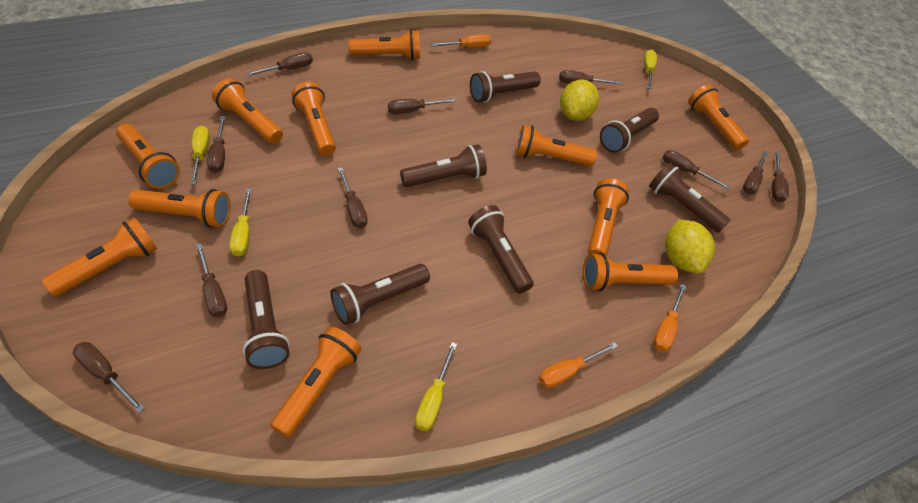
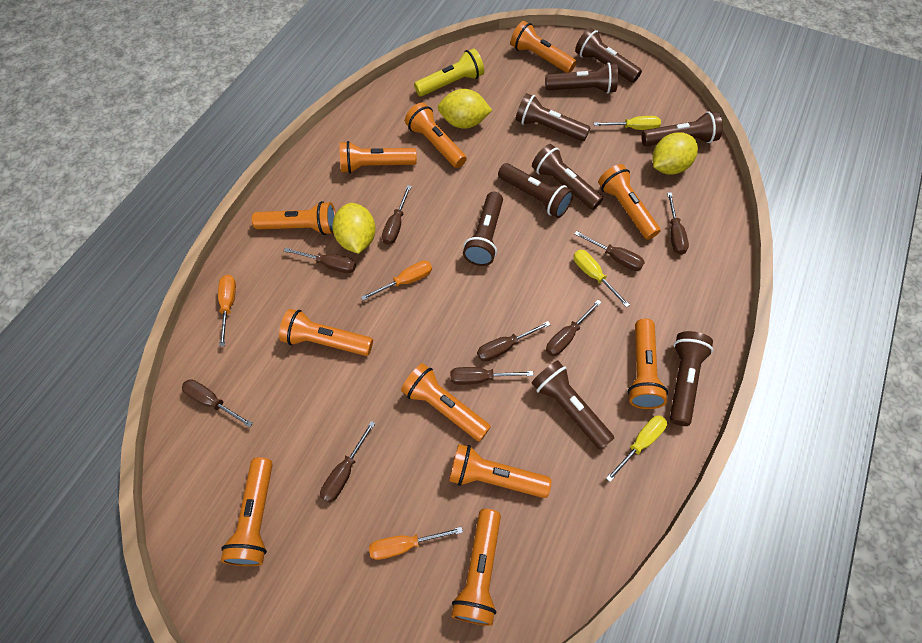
brown flashlight: 7 -> 9
brown screwdriver: 10 -> 9
yellow flashlight: 0 -> 1
yellow lemon: 2 -> 3
yellow screwdriver: 4 -> 3

